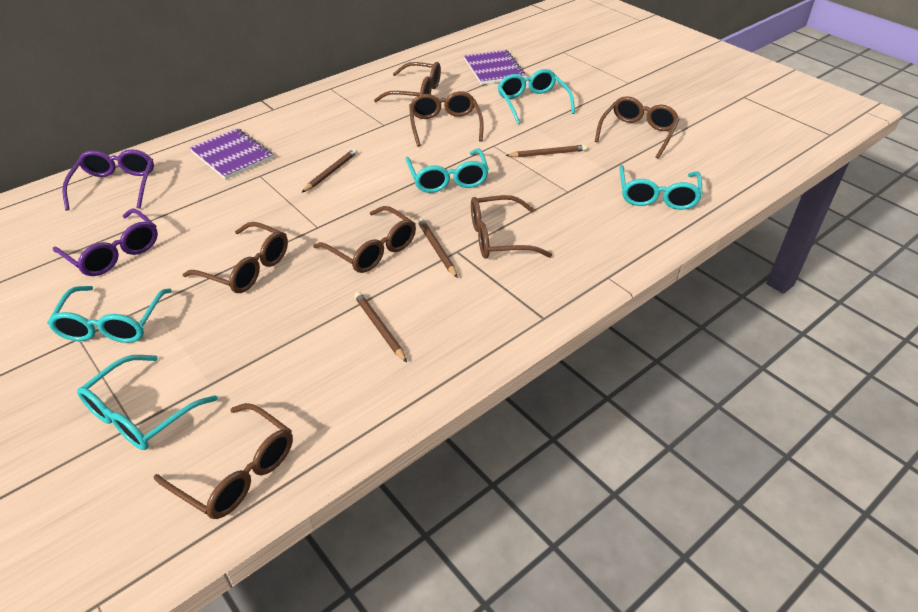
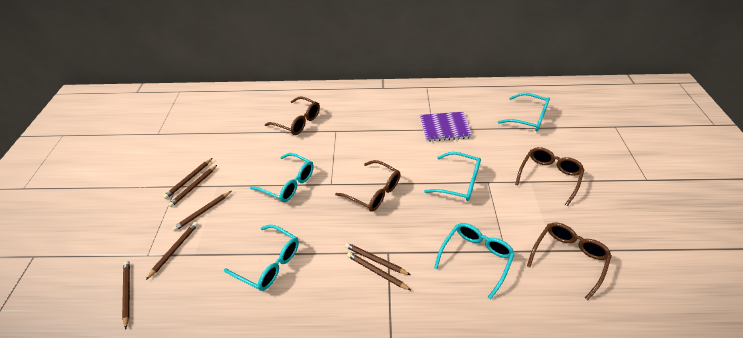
brown glasses: 7 -> 4
brown pencil: 4 -> 7
purple glasses: 2 -> 0
purple notebook: 2 -> 1

